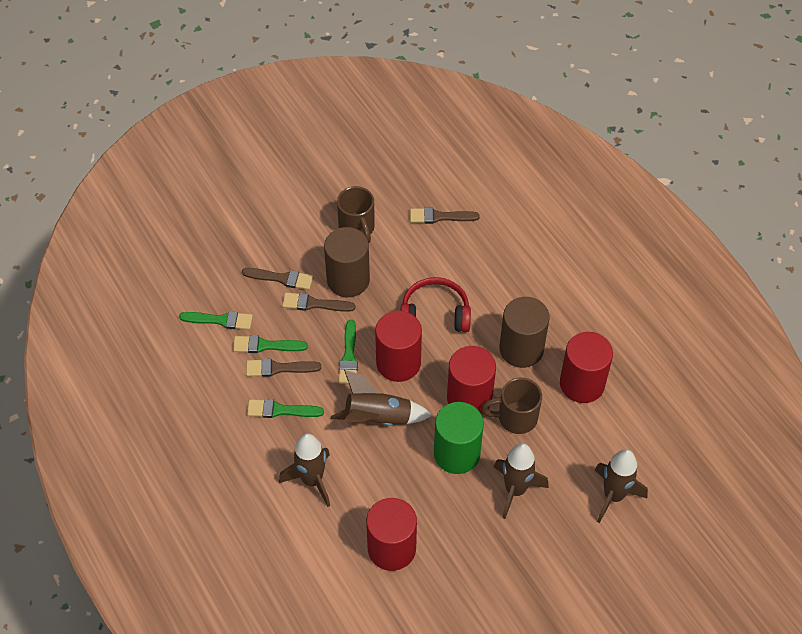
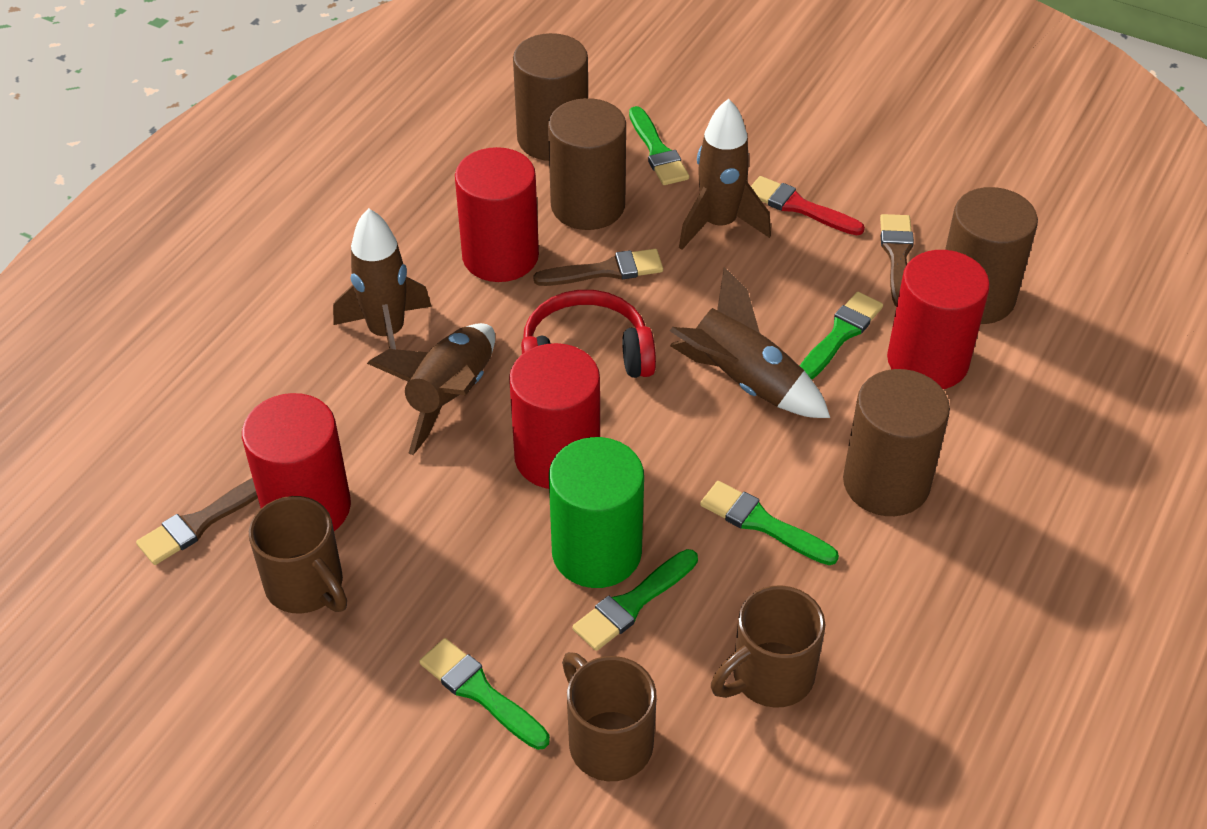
brown brush: 4 -> 3
brown cylinder: 2 -> 4
brown mug: 2 -> 3
green brush: 4 -> 5
red brush: 0 -> 1

